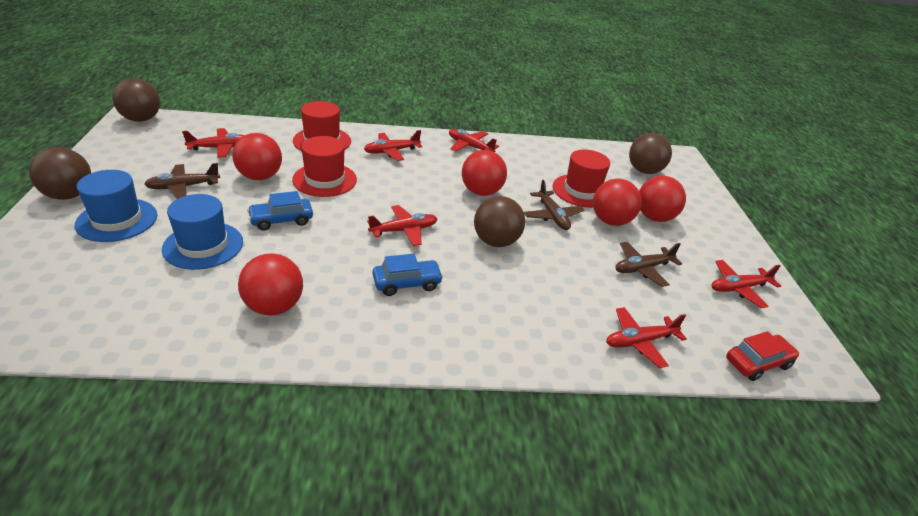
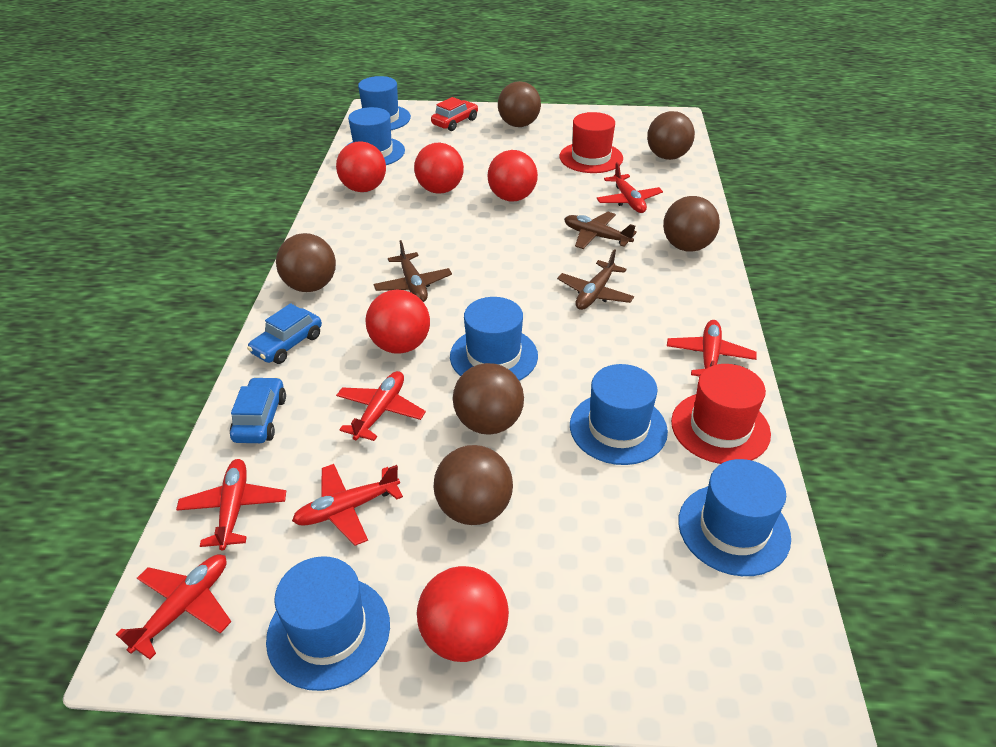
blue hat: 2 -> 6
brown ball: 4 -> 6
red hat: 3 -> 2

